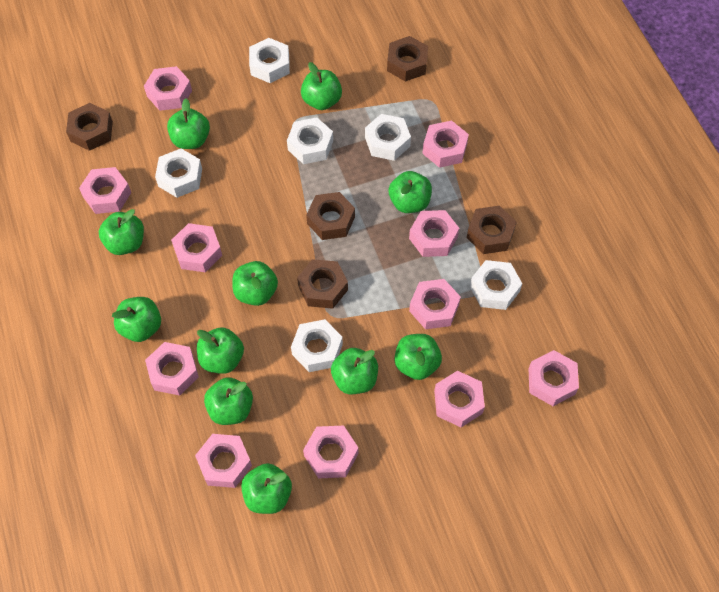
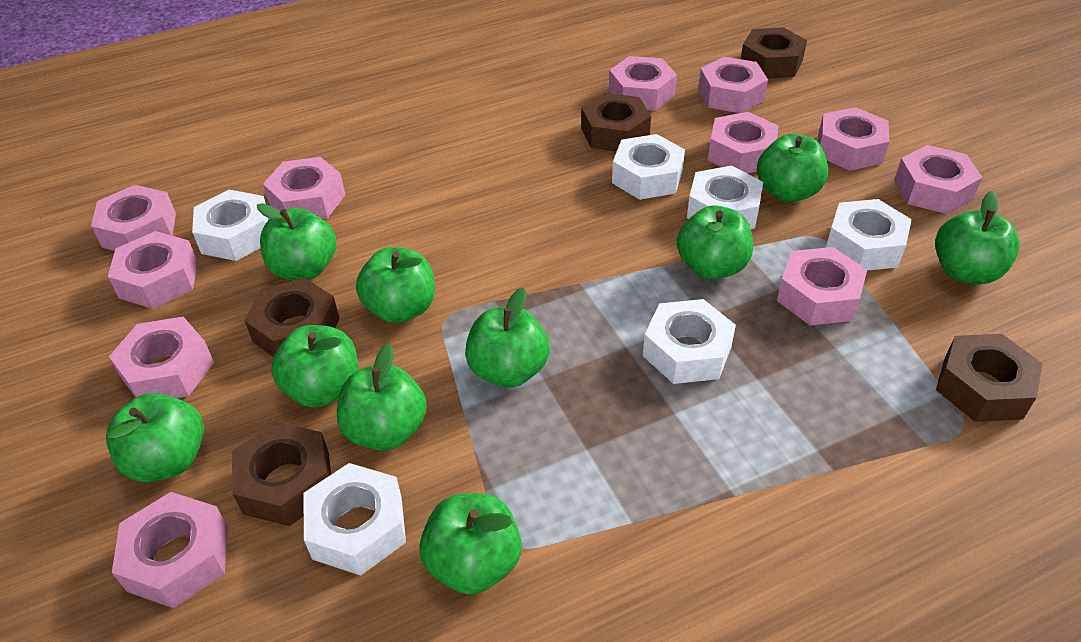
green apple: 11 -> 10

